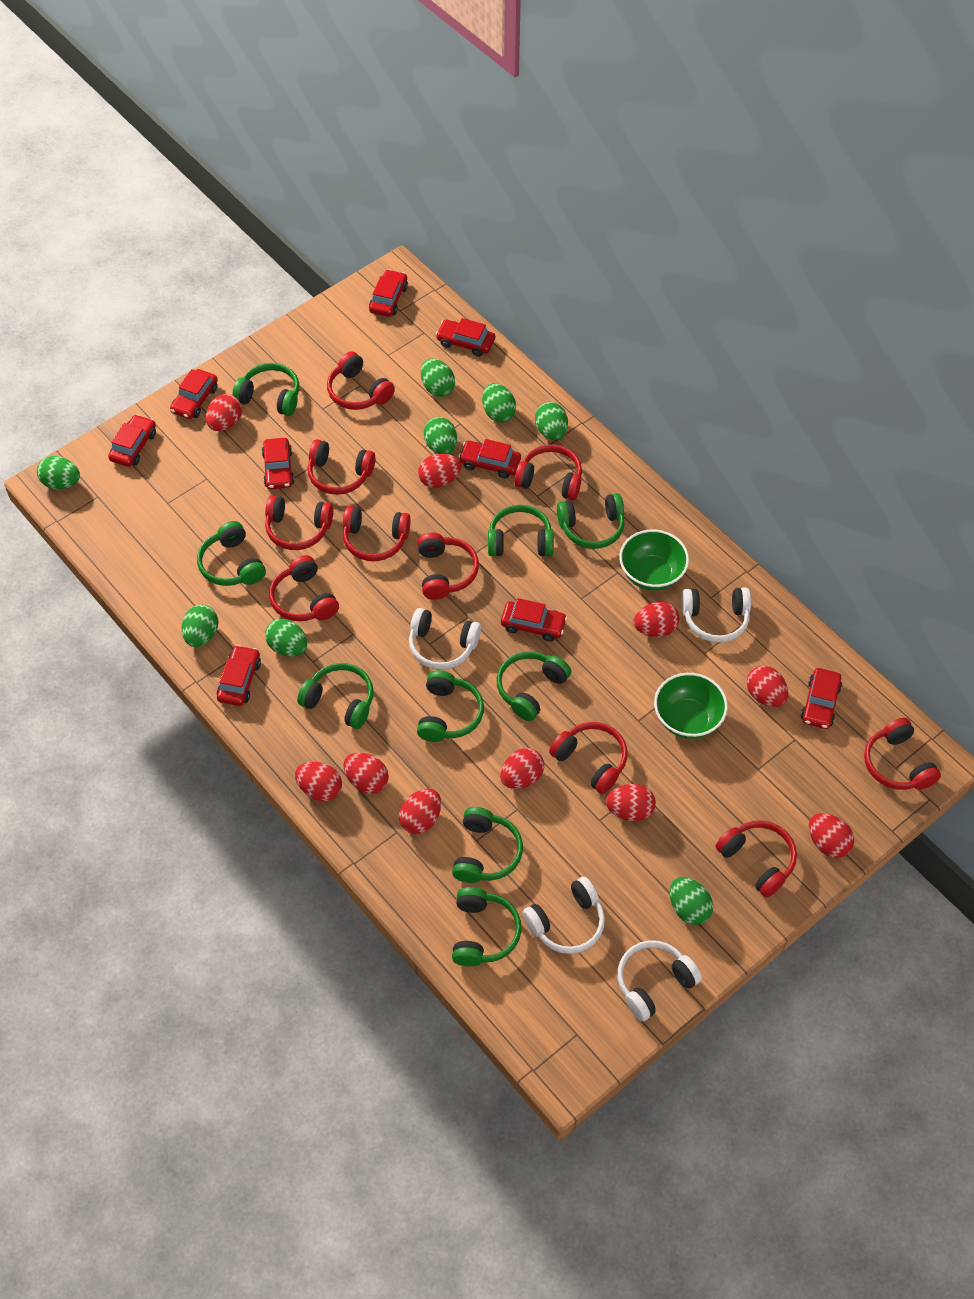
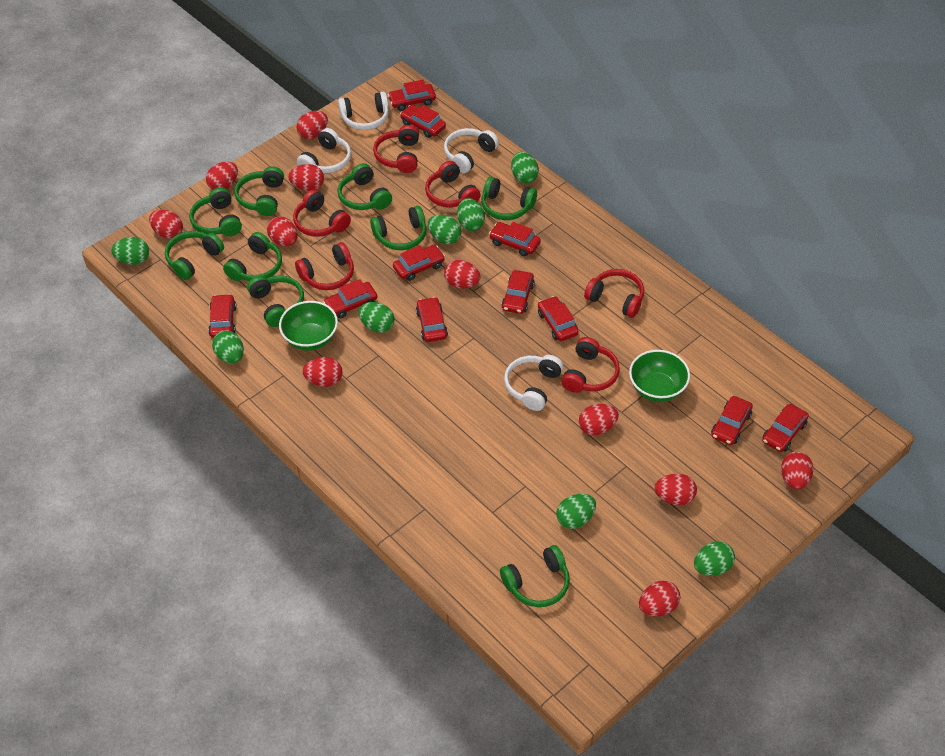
red car: 9 -> 11
red egg: 10 -> 11
red headphones: 10 -> 6

